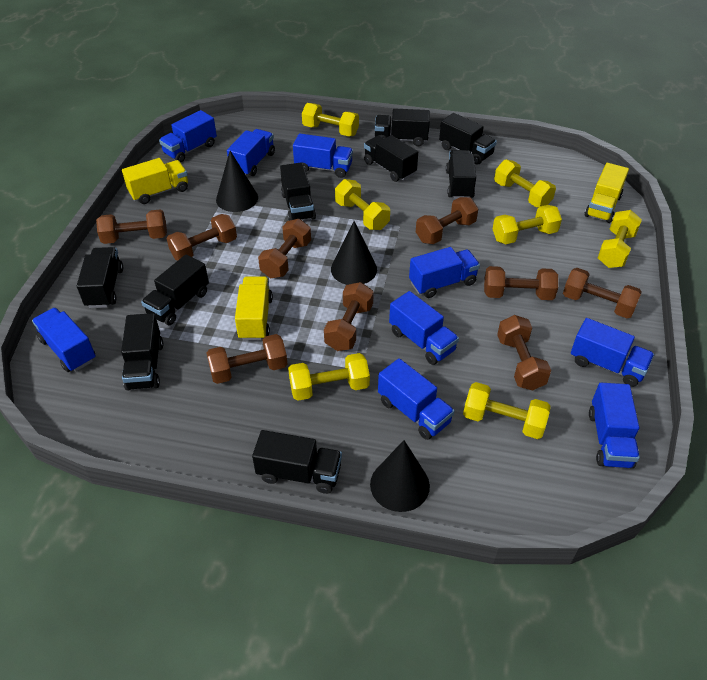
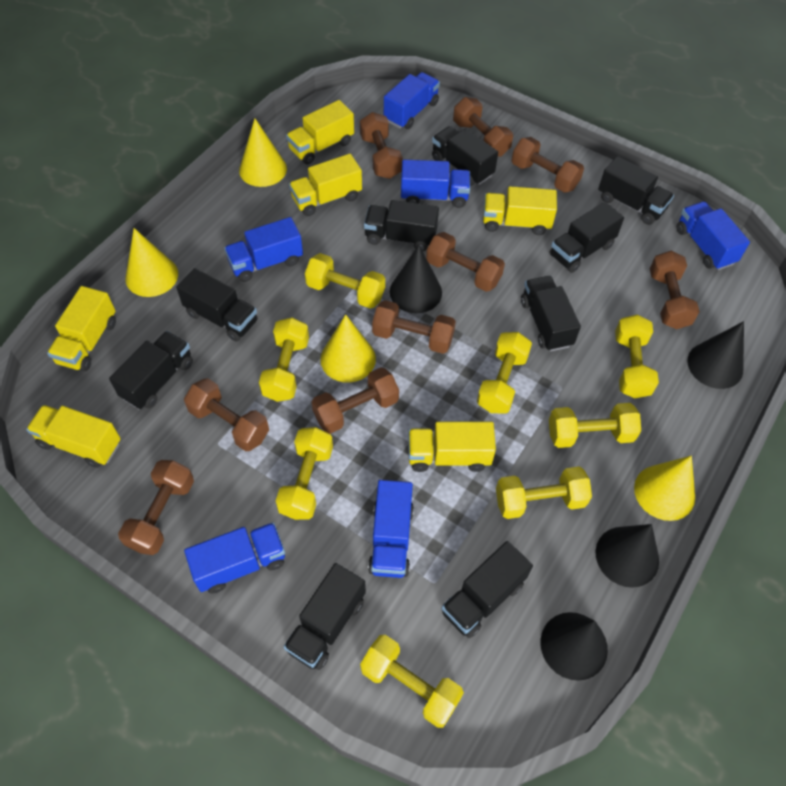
black cone: 3 -> 4
blue truck: 9 -> 6
yellow cone: 0 -> 4
yellow dumbbell: 7 -> 8
yellow truck: 3 -> 6

